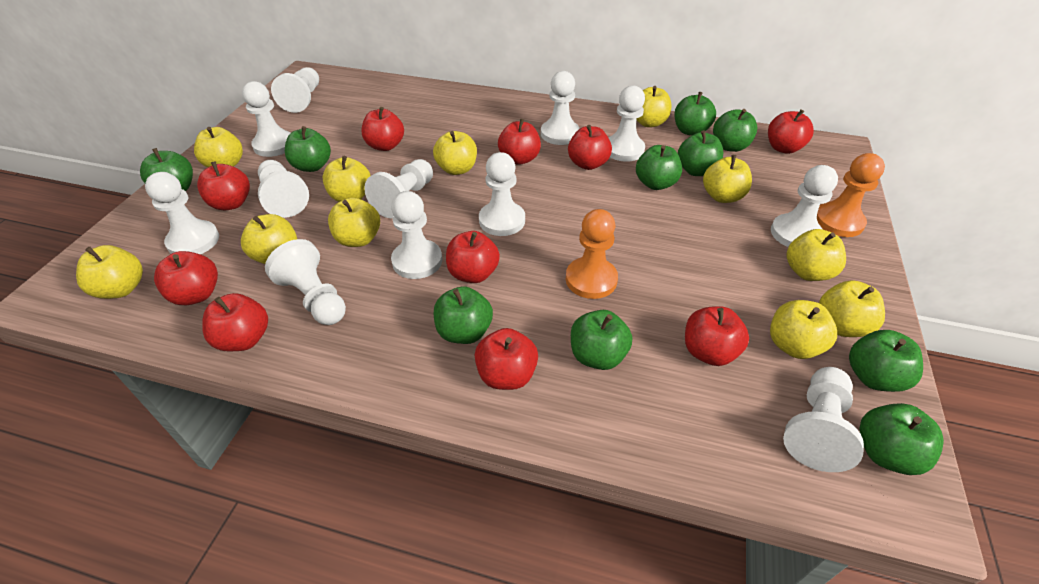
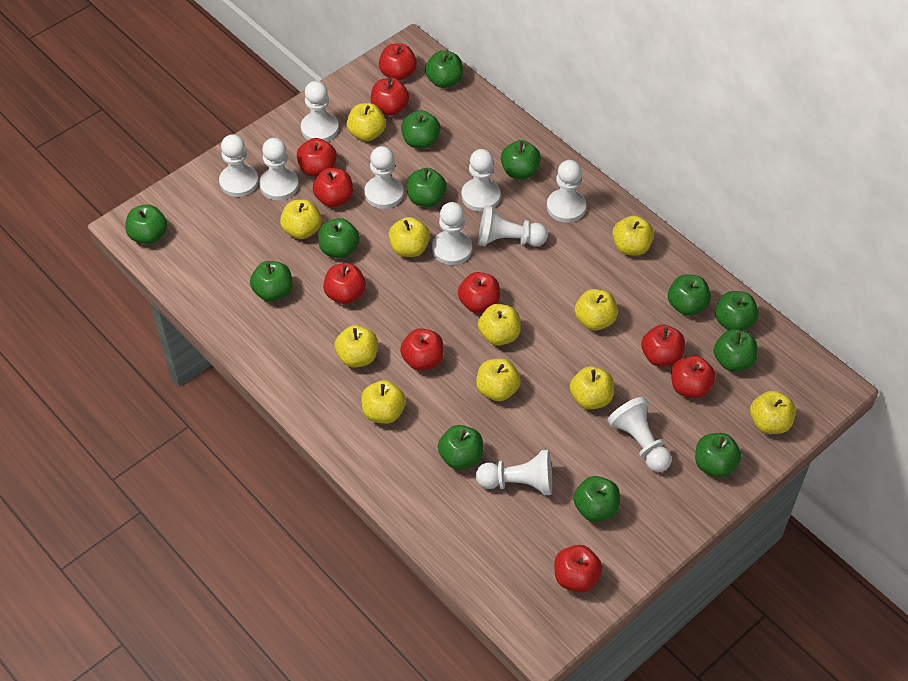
green apple: 10 -> 13
orange pawn: 2 -> 0
white pawn: 12 -> 10

